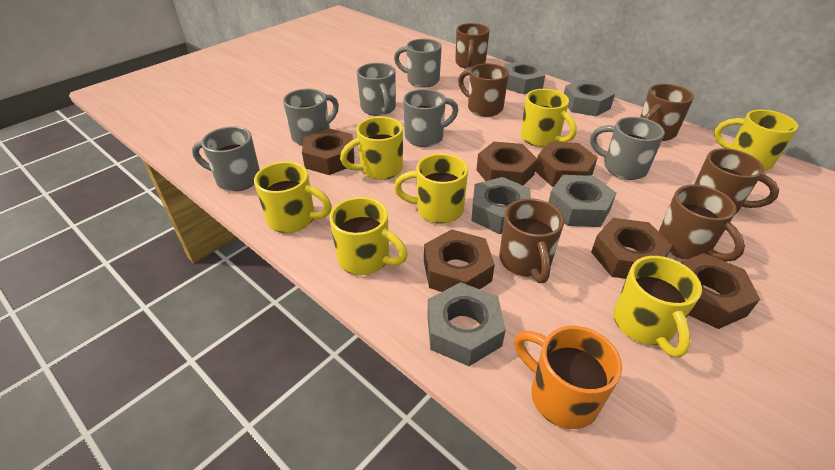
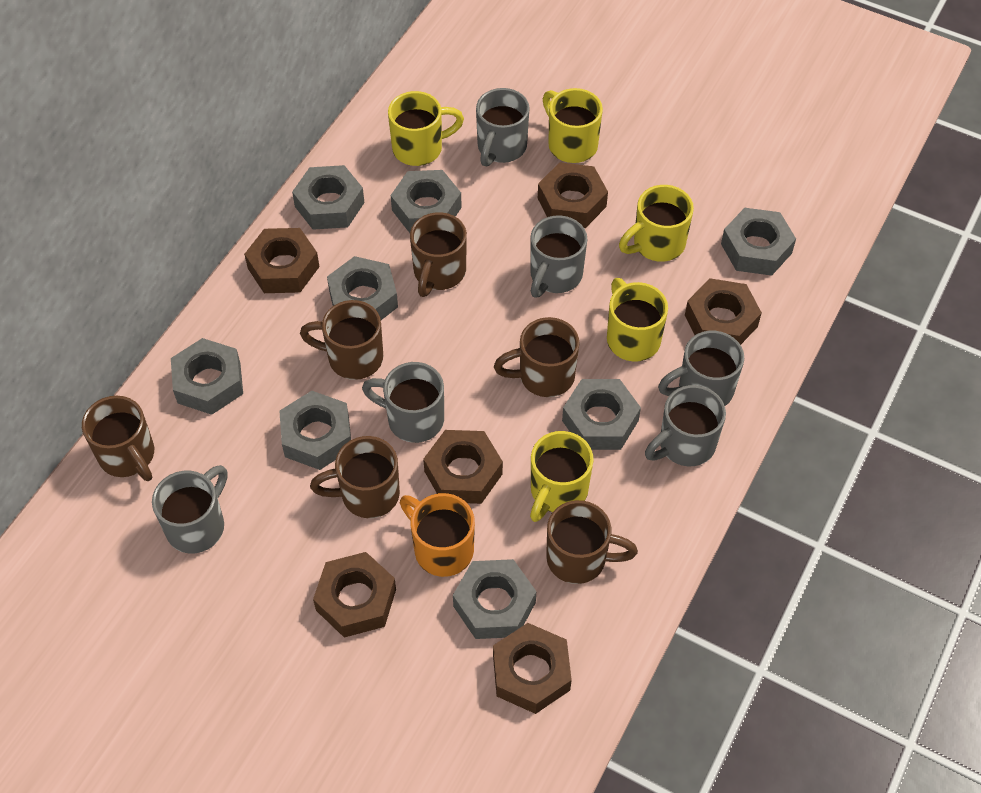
grey nut: 5 -> 8
yellow mug: 7 -> 5

